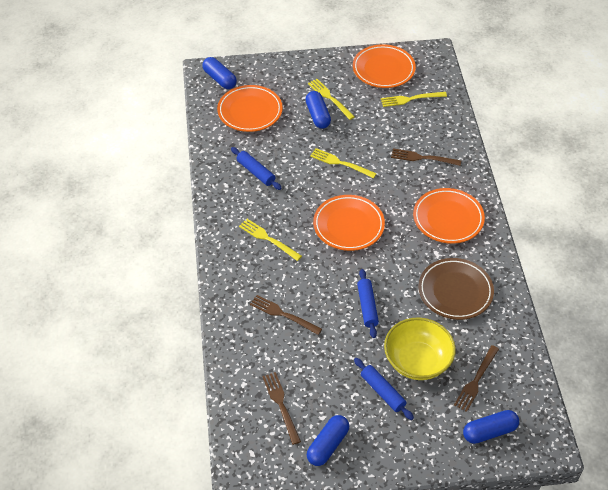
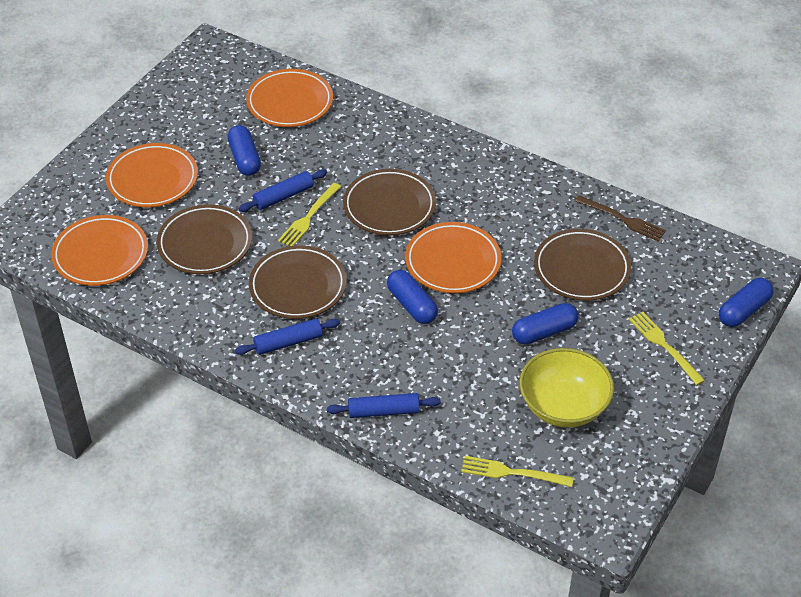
brown fork: 4 -> 1
brown plate: 1 -> 4
yellow fork: 4 -> 3

